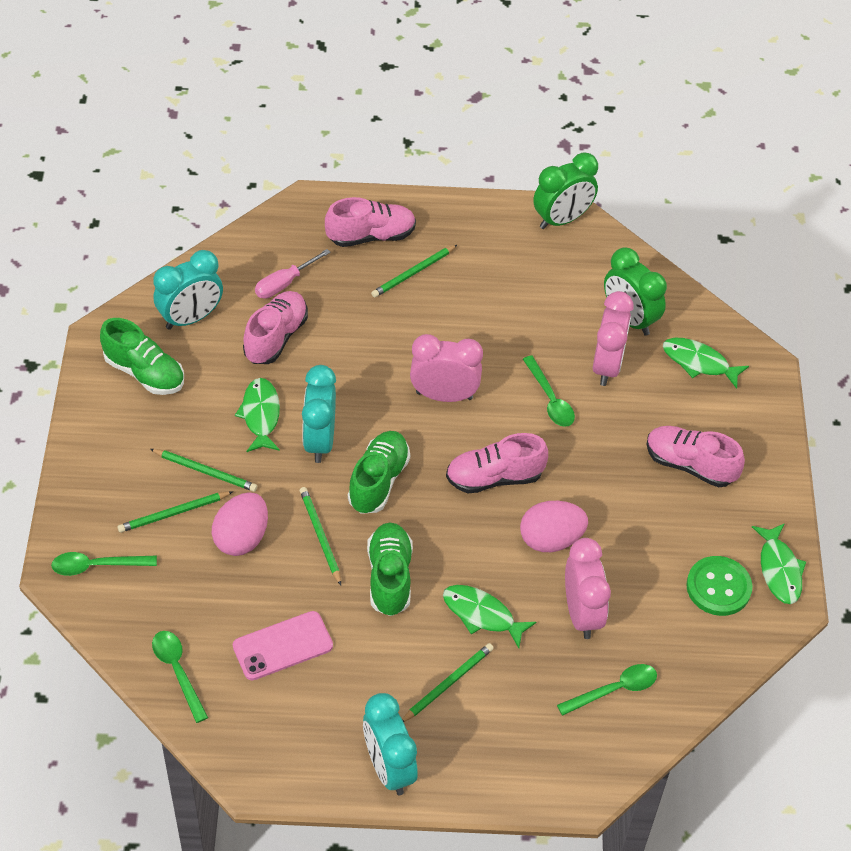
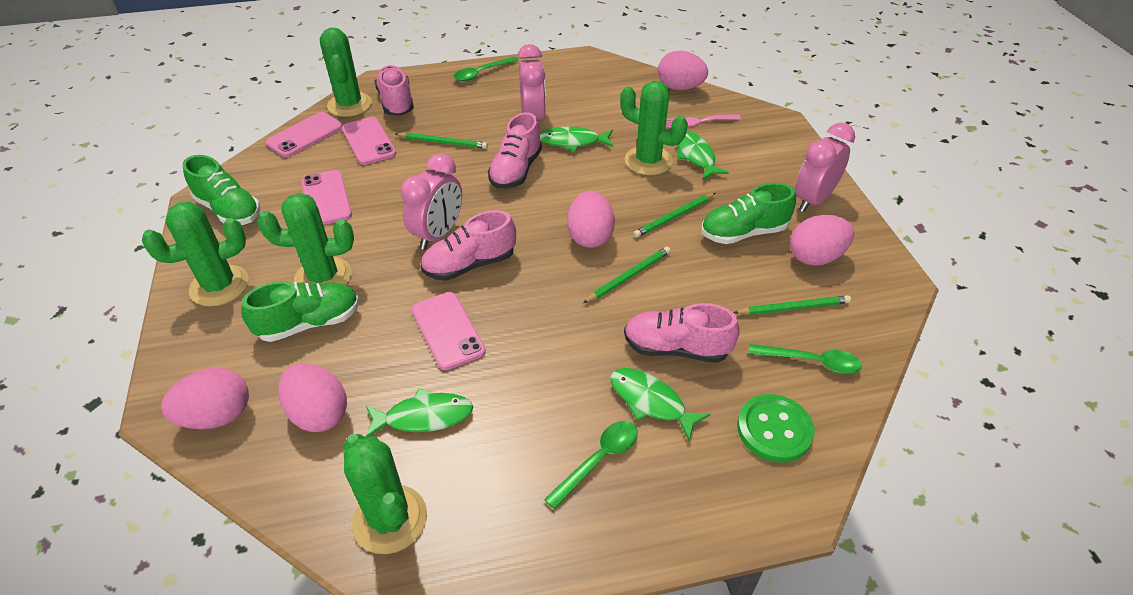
green cactus: 0 -> 5
green clock: 2 -> 0
green pencil: 5 -> 4
green spoon: 4 -> 3
pink egg: 2 -> 5
pink fork: 0 -> 1
pink phone: 1 -> 4
pink screwdriver: 1 -> 0
turquoise clock: 3 -> 0

